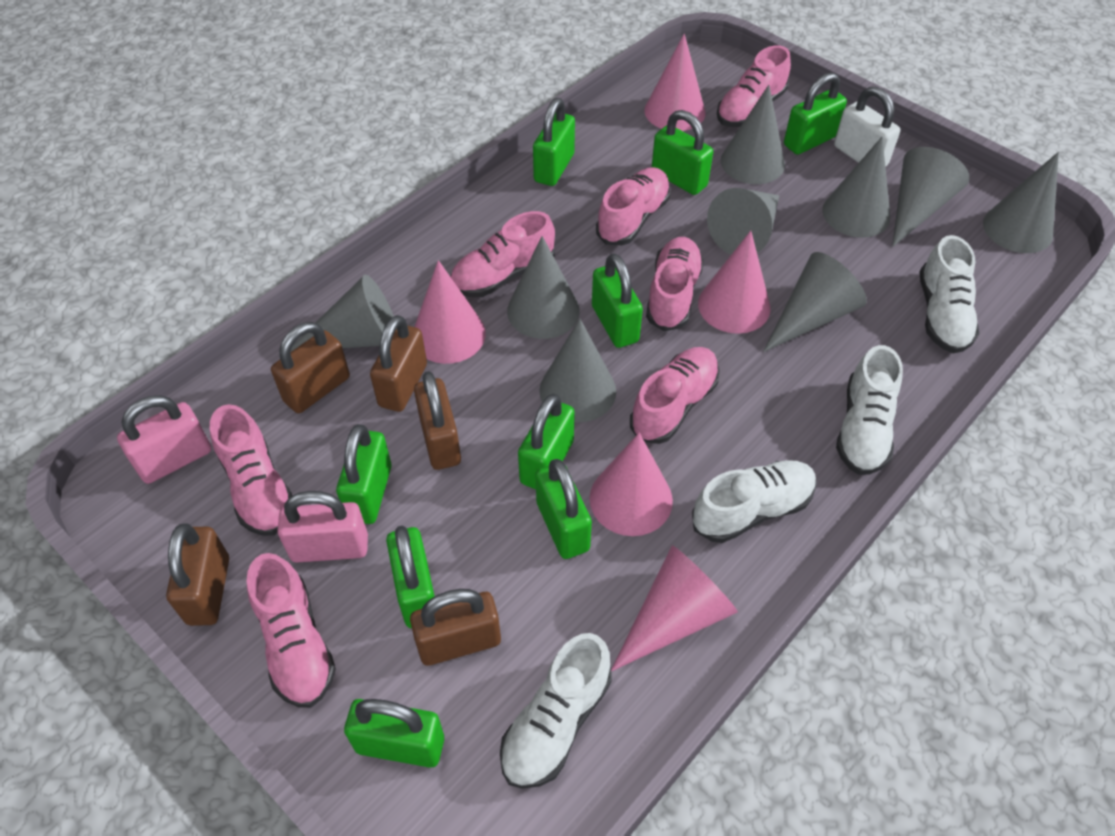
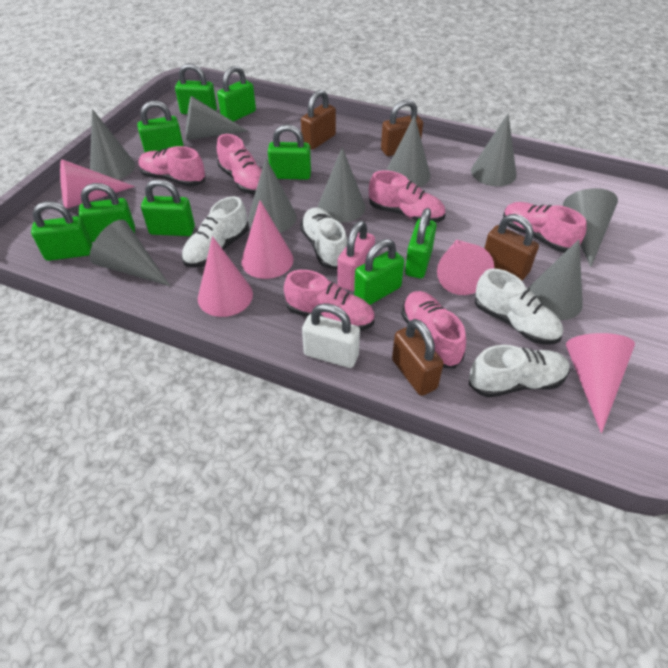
brown padlock: 5 -> 4
pink padlock: 2 -> 1
pink shoe: 7 -> 6

